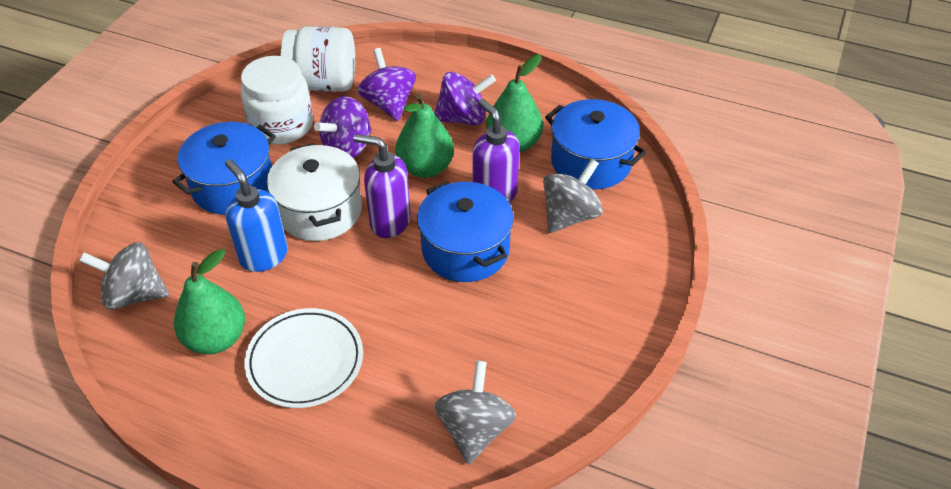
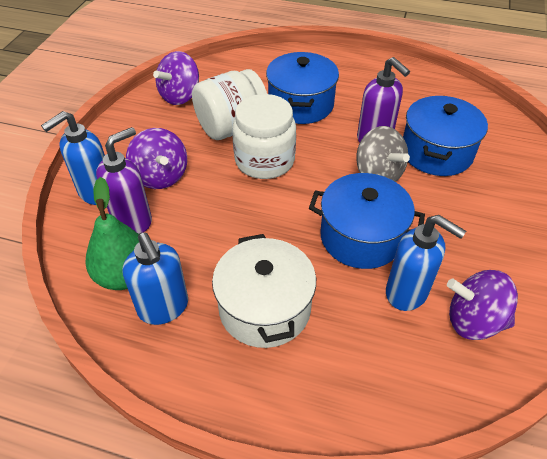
blue soap dispenser: 1 -> 3
green pear: 3 -> 1
grey spinning top: 3 -> 1
white plate: 1 -> 0

